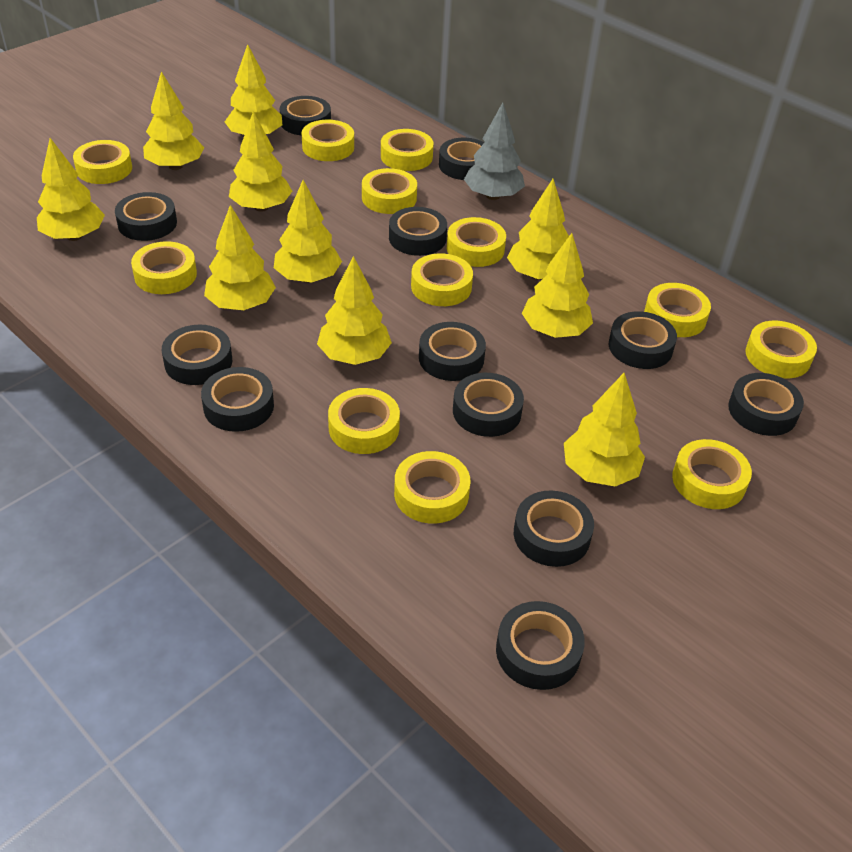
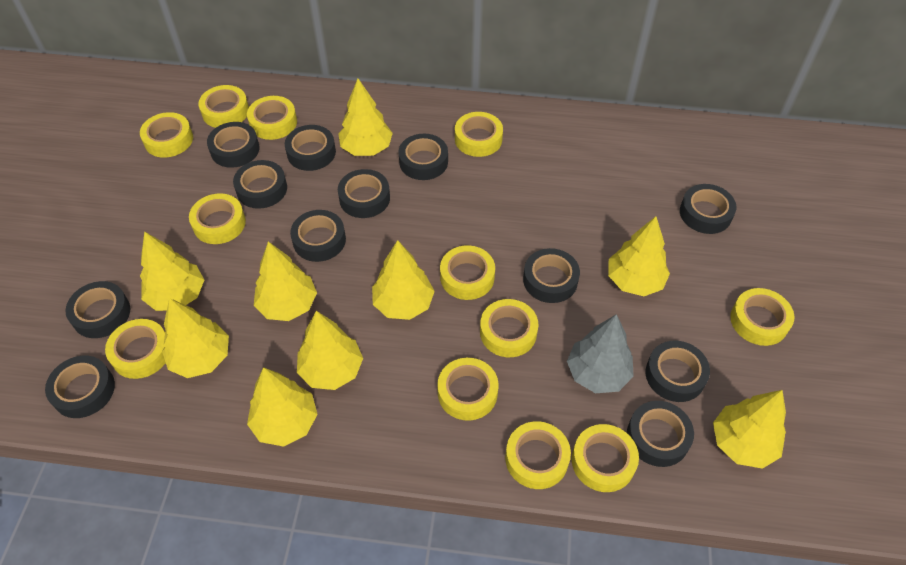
yellow tree: 10 -> 9

